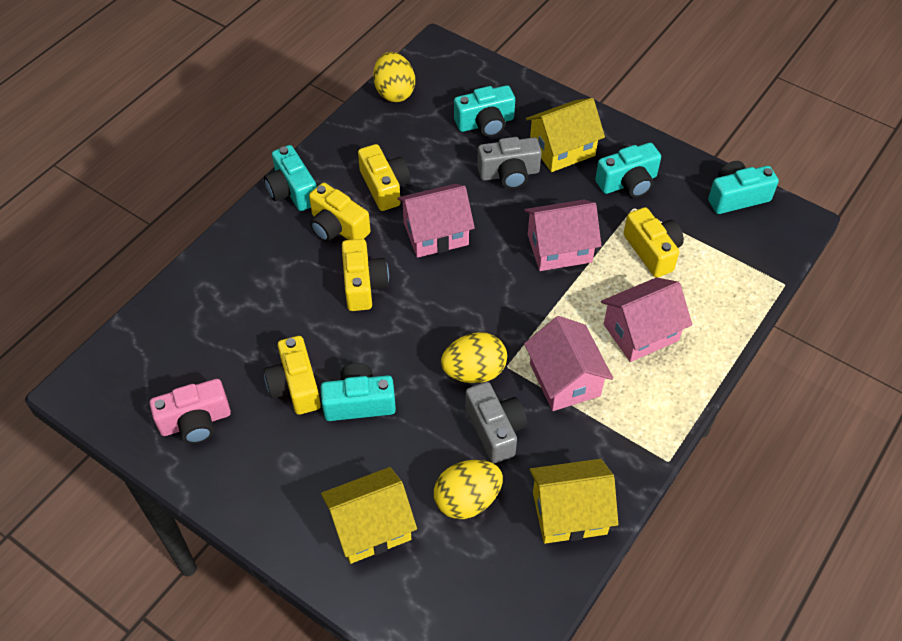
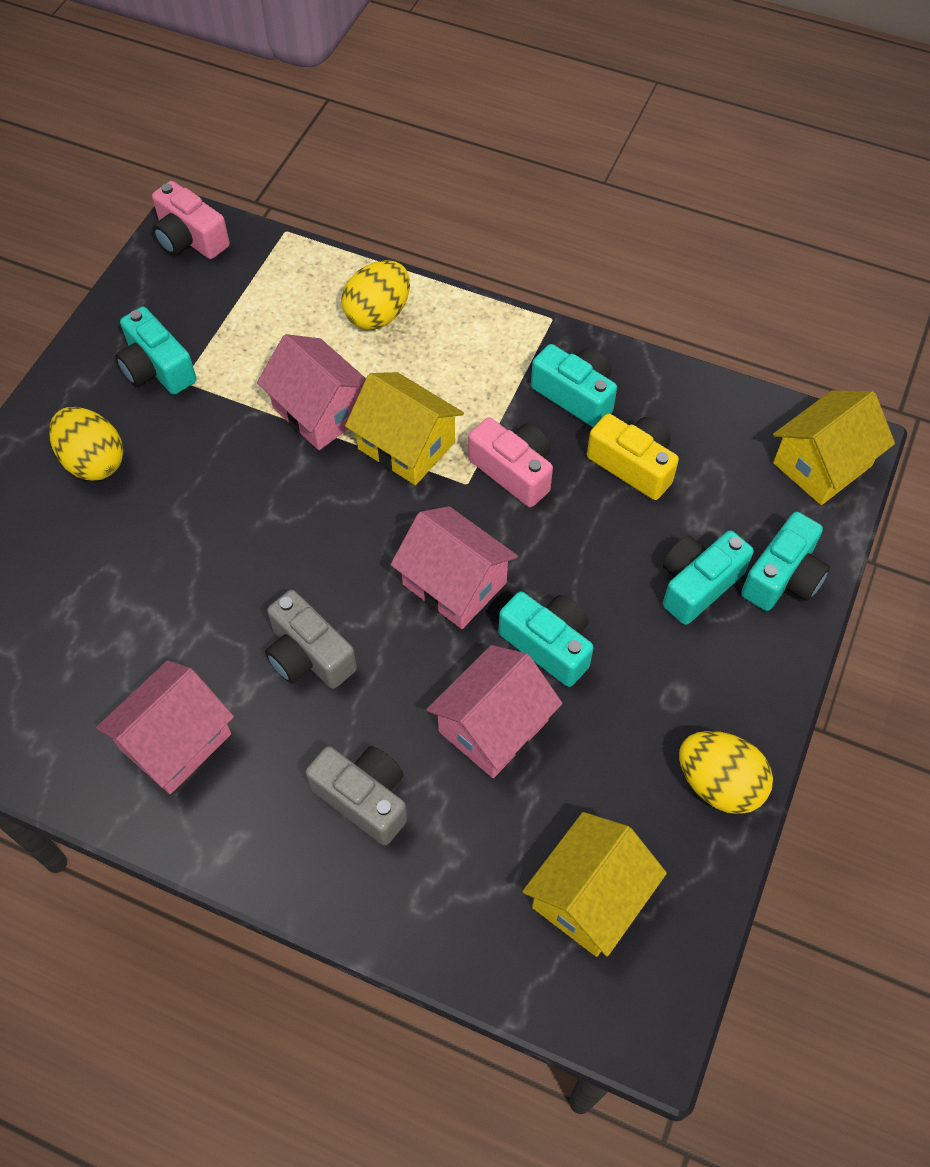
pink camera: 1 -> 2
yellow camera: 5 -> 1

